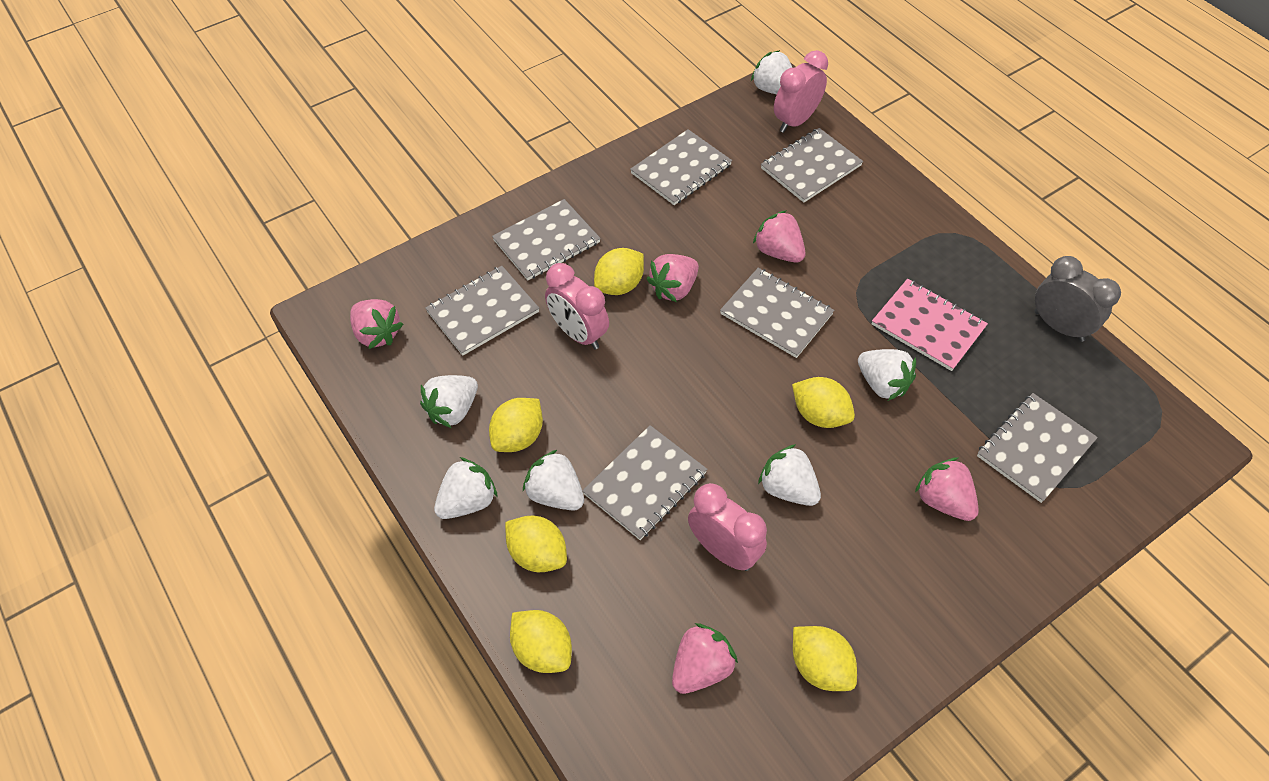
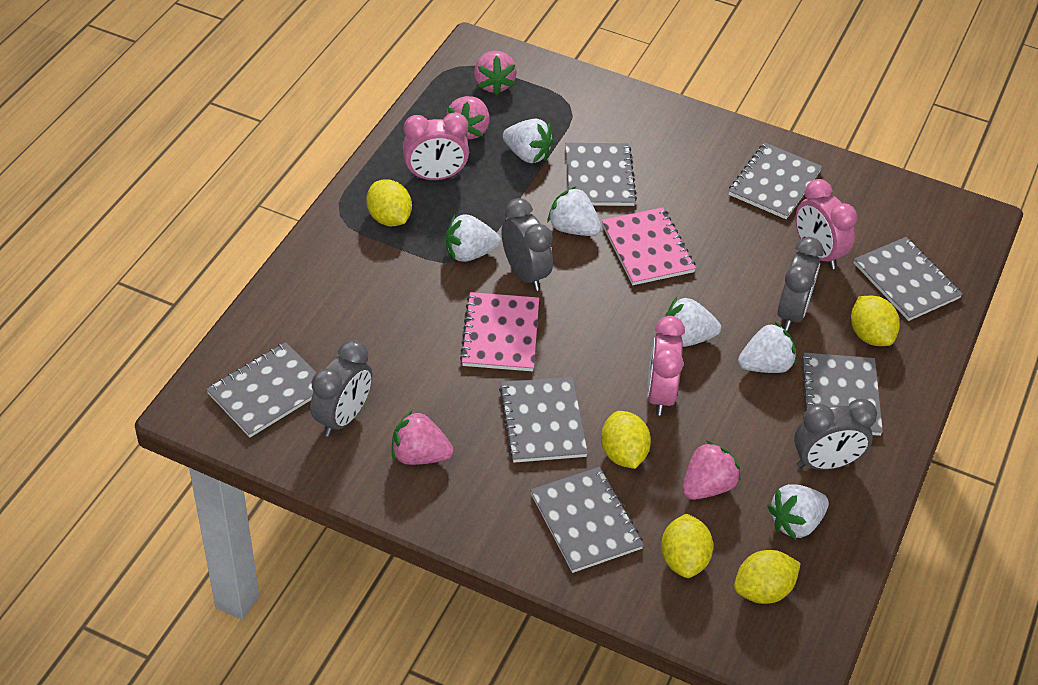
grey clock: 1 -> 4
pink notebook: 1 -> 2
pink strawberry: 5 -> 4
yellow lemon: 6 -> 5

